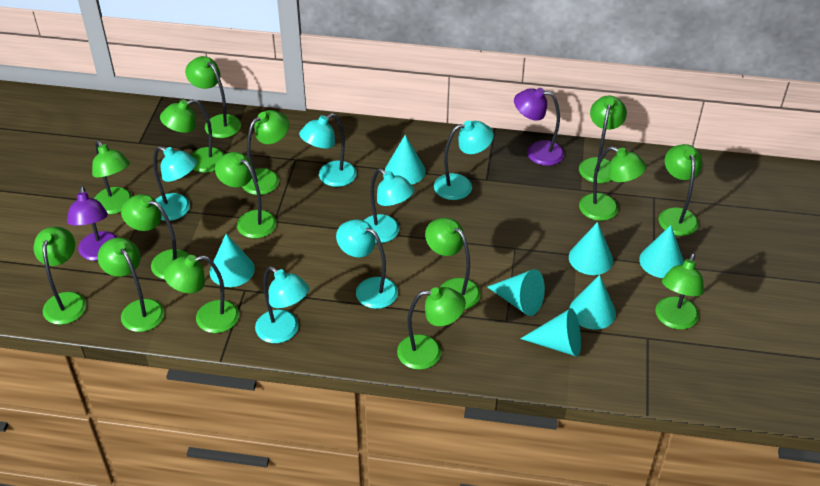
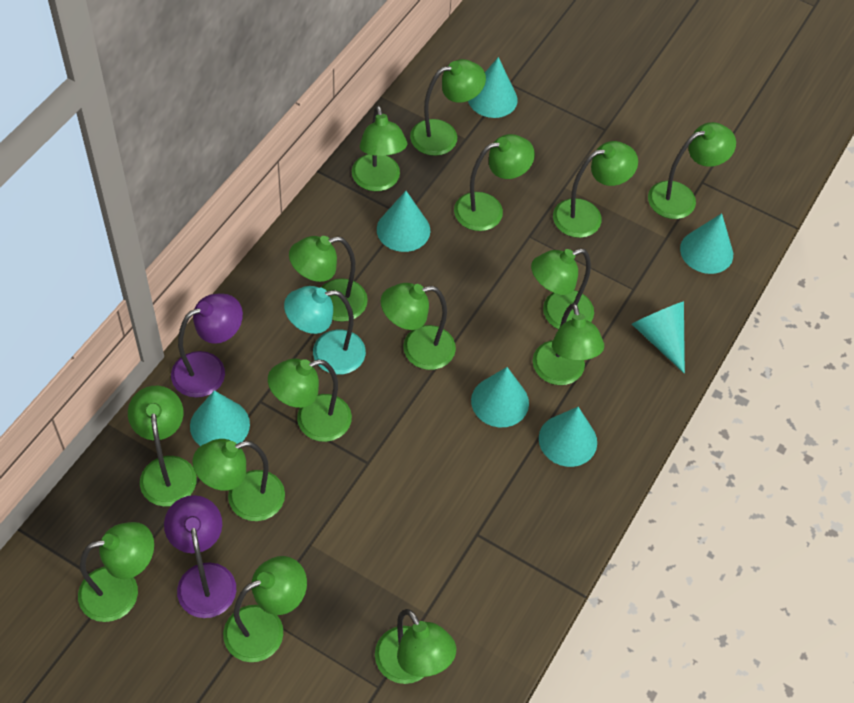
turquoise lamp: 6 -> 1

